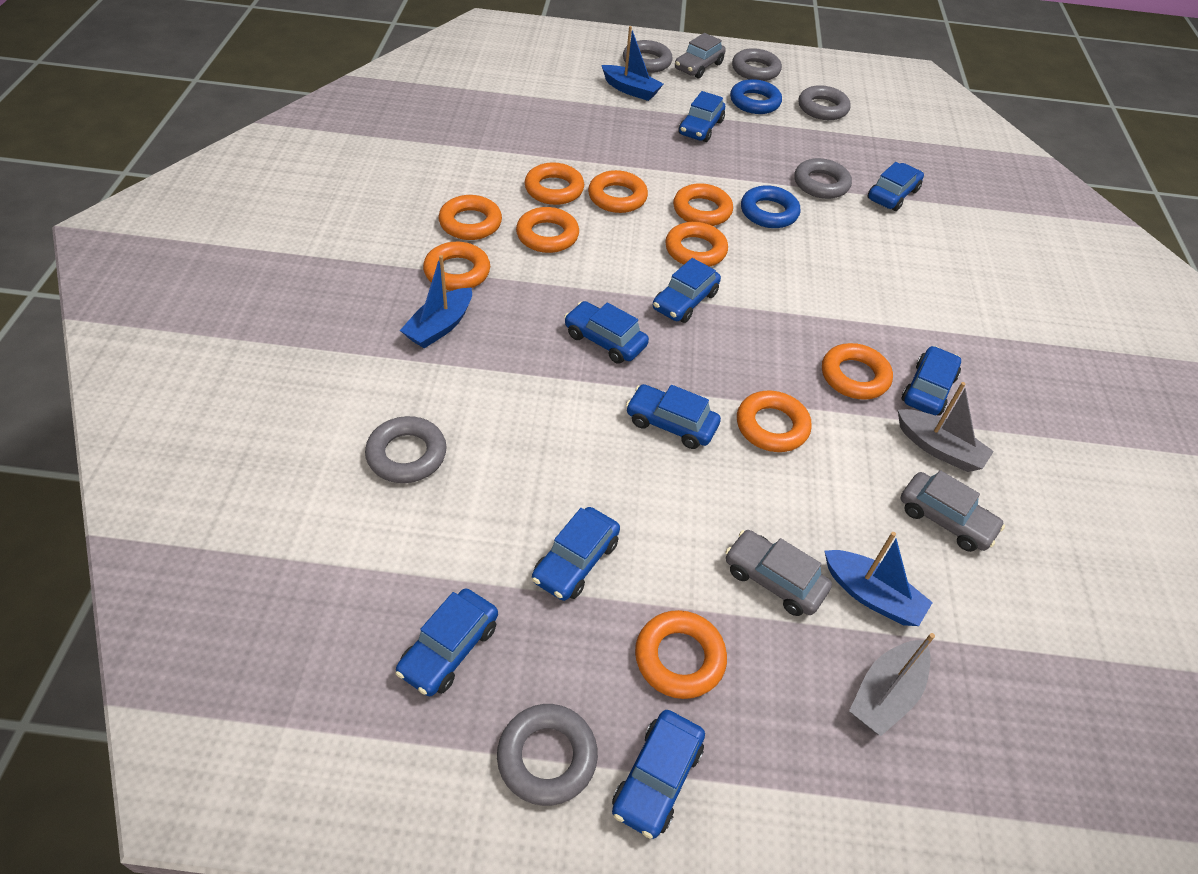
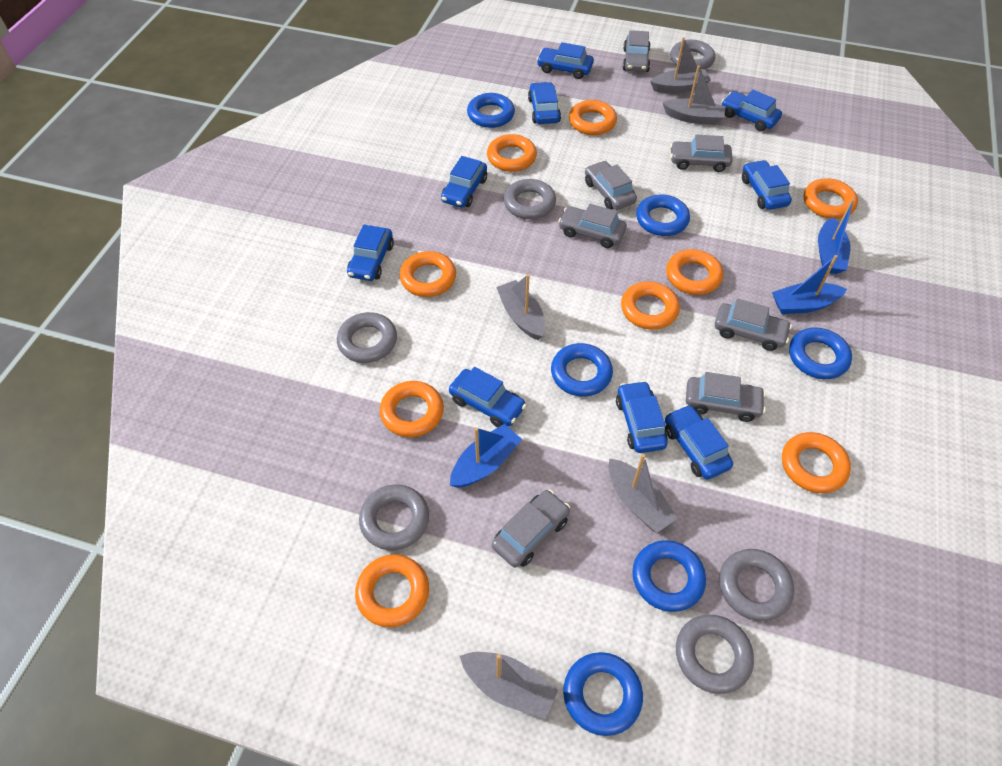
blue ring: 2 -> 6
grey boat: 2 -> 5
grey car: 3 -> 7
orange ring: 10 -> 9

